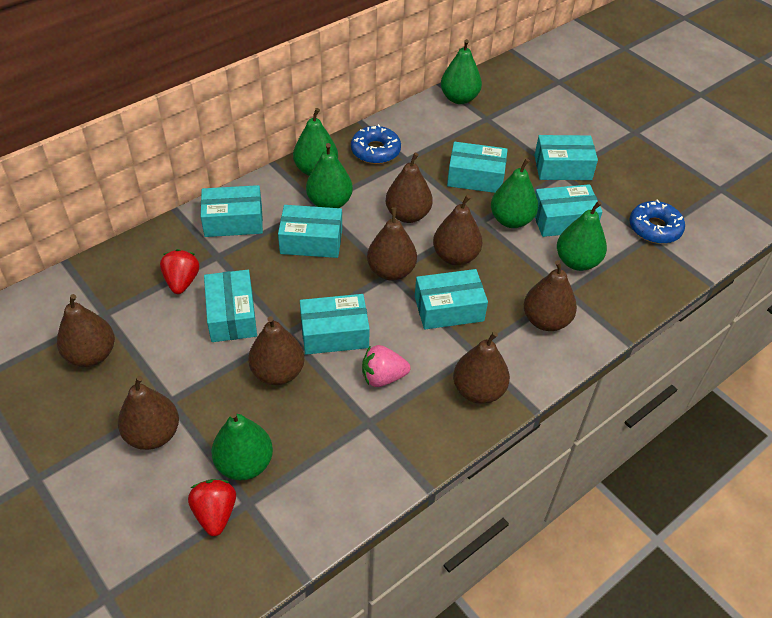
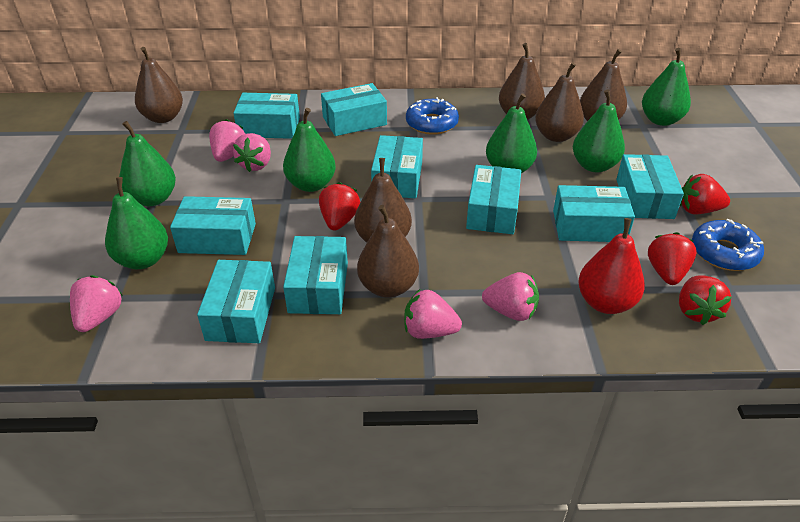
brown pear: 8 -> 6
pink strawberry: 1 -> 5
red pear: 0 -> 1
red strawberry: 2 -> 4
turquoise box: 8 -> 9

